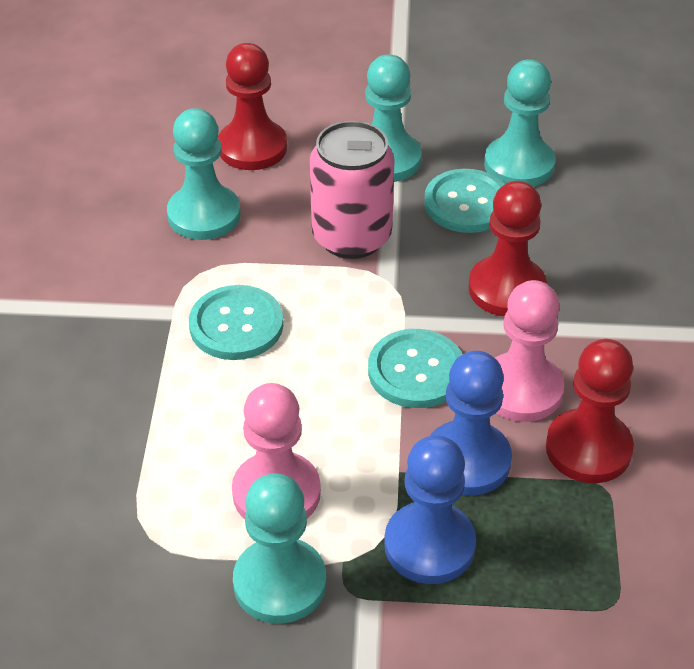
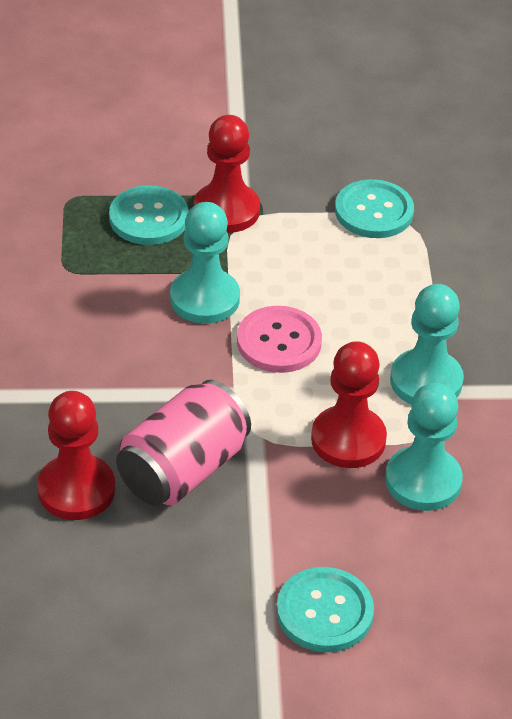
blue pawn: 2 -> 0
pink button: 0 -> 1
pink pawn: 2 -> 0
turquoise pawn: 4 -> 3

